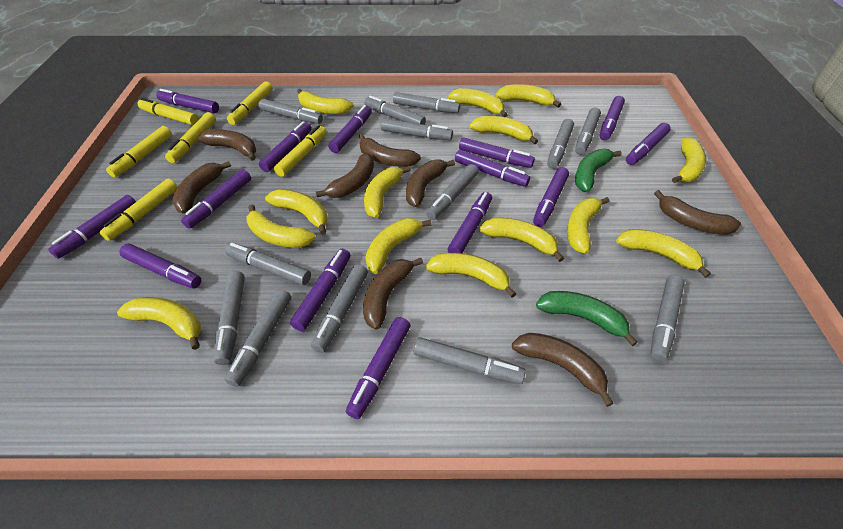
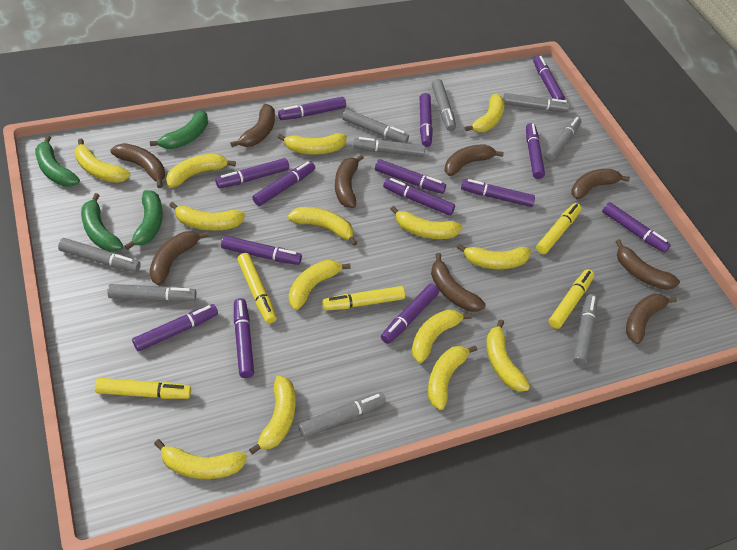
brown banana: 8 -> 9
green banana: 2 -> 4
grey marker: 13 -> 9
yellow marker: 6 -> 5

